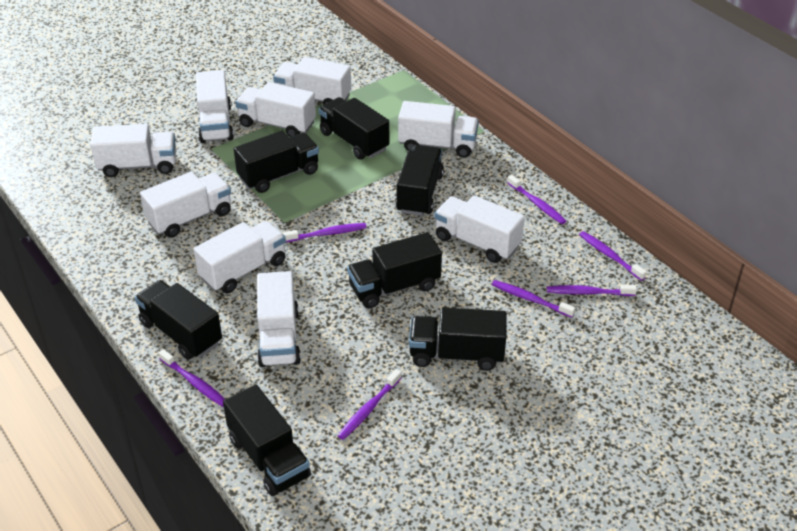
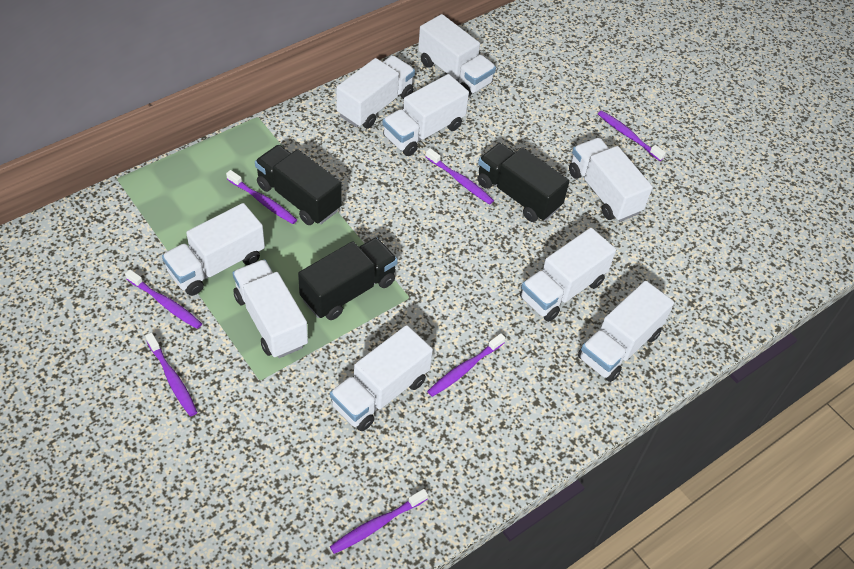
black truck: 7 -> 3

